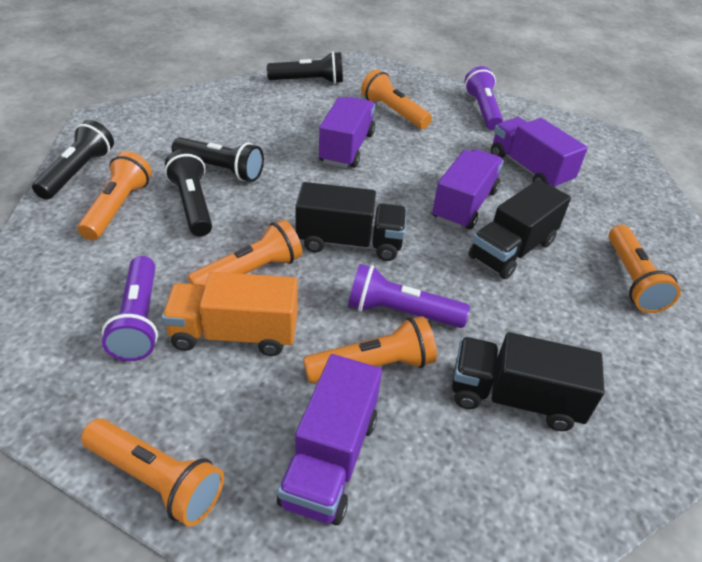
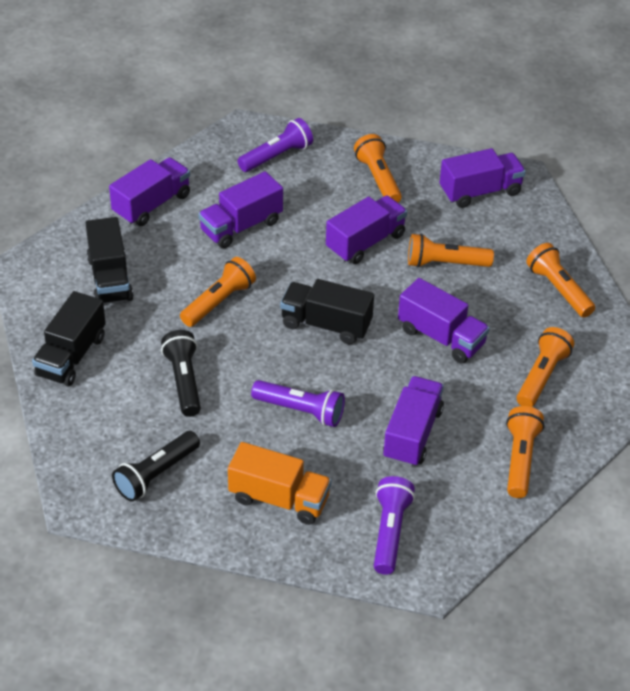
black flashlight: 4 -> 2
purple truck: 4 -> 6

